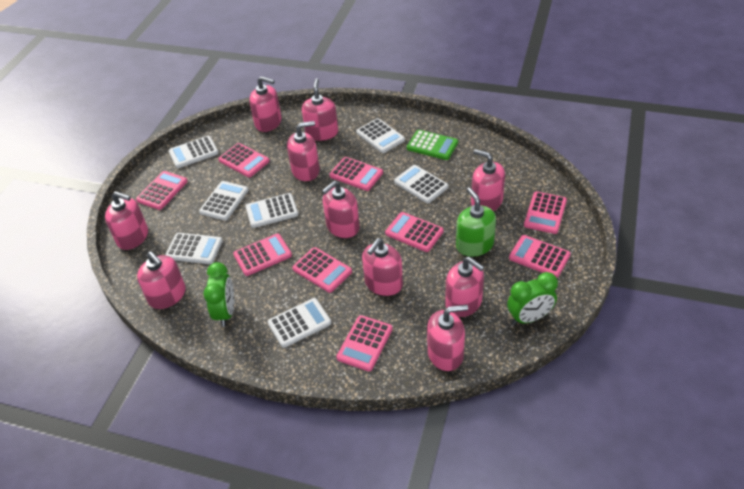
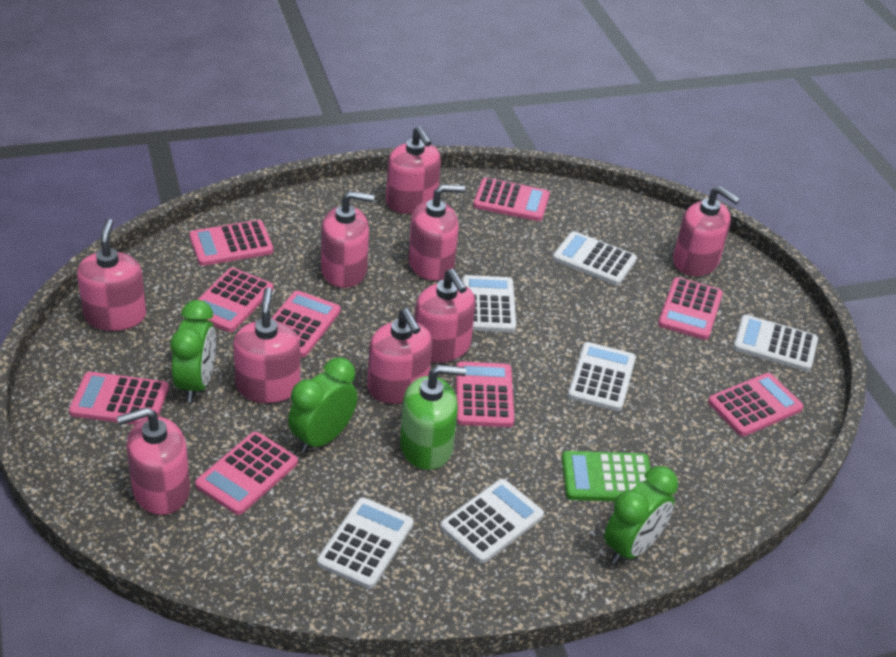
green clock: 2 -> 3
pink soap dispenser: 10 -> 9
white calculator: 7 -> 6

